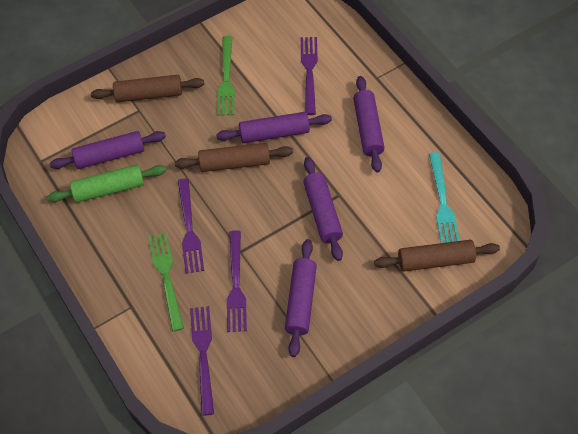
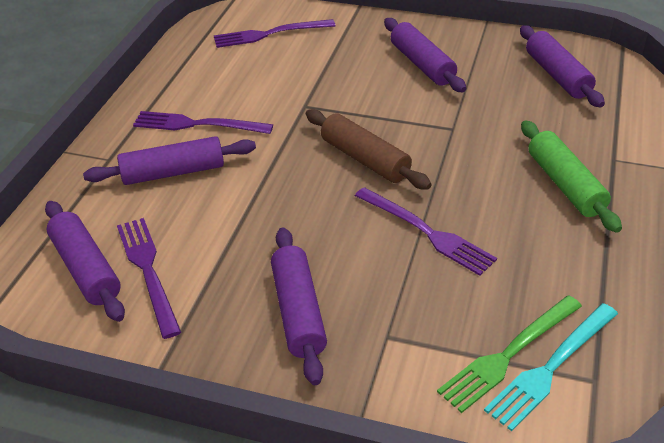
brown rolling pin: 3 -> 1
green fork: 2 -> 1

